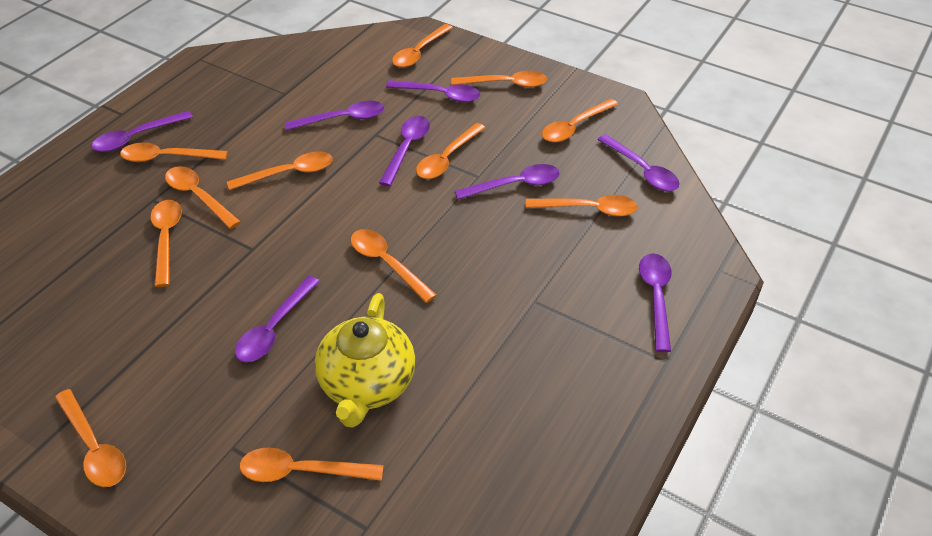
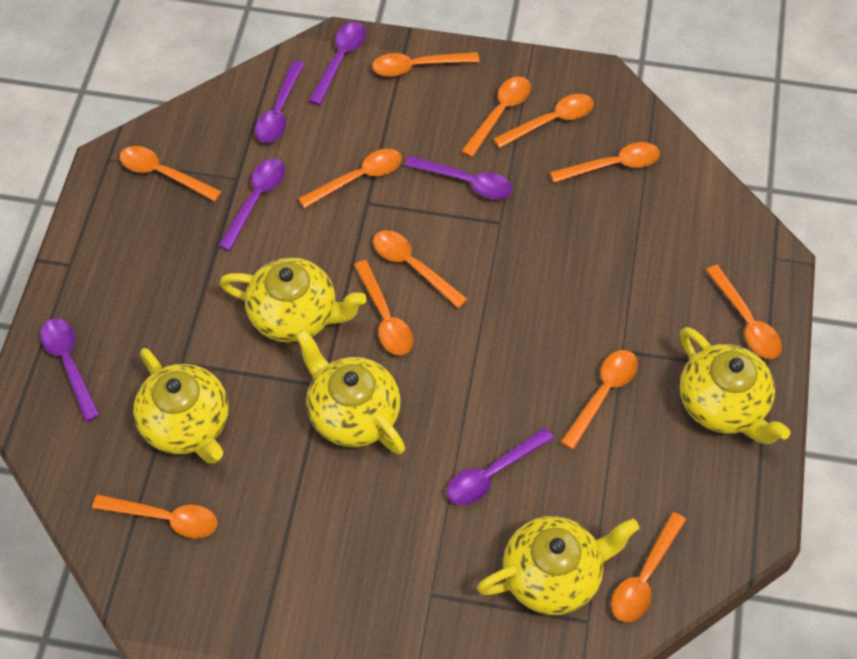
purple spoon: 8 -> 6
yellow teapot: 1 -> 5

